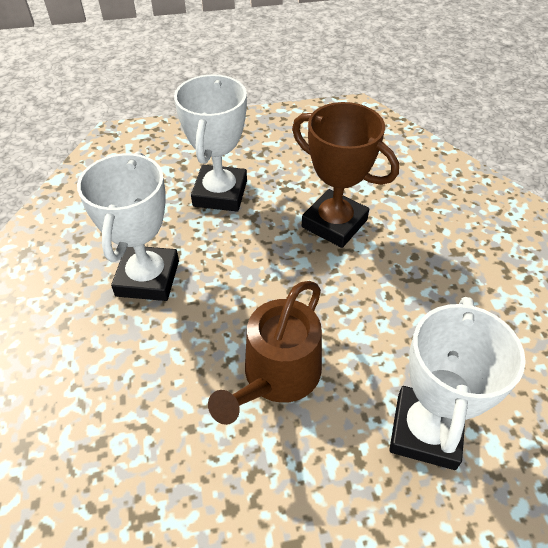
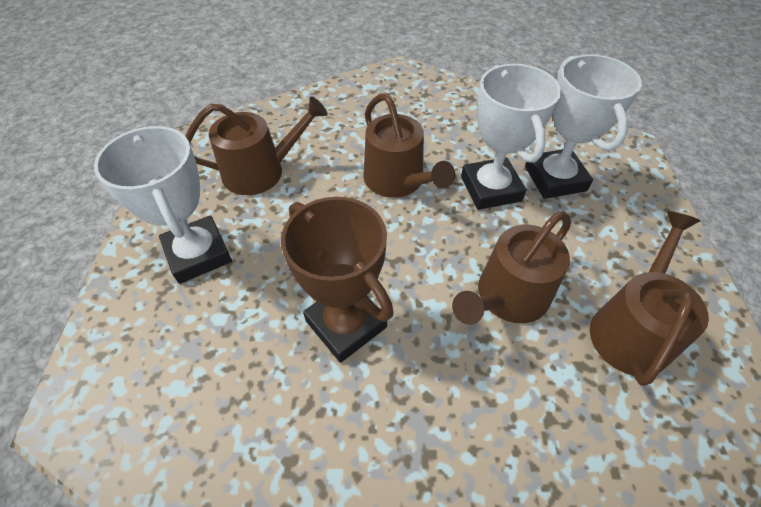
brown watering can: 1 -> 4

